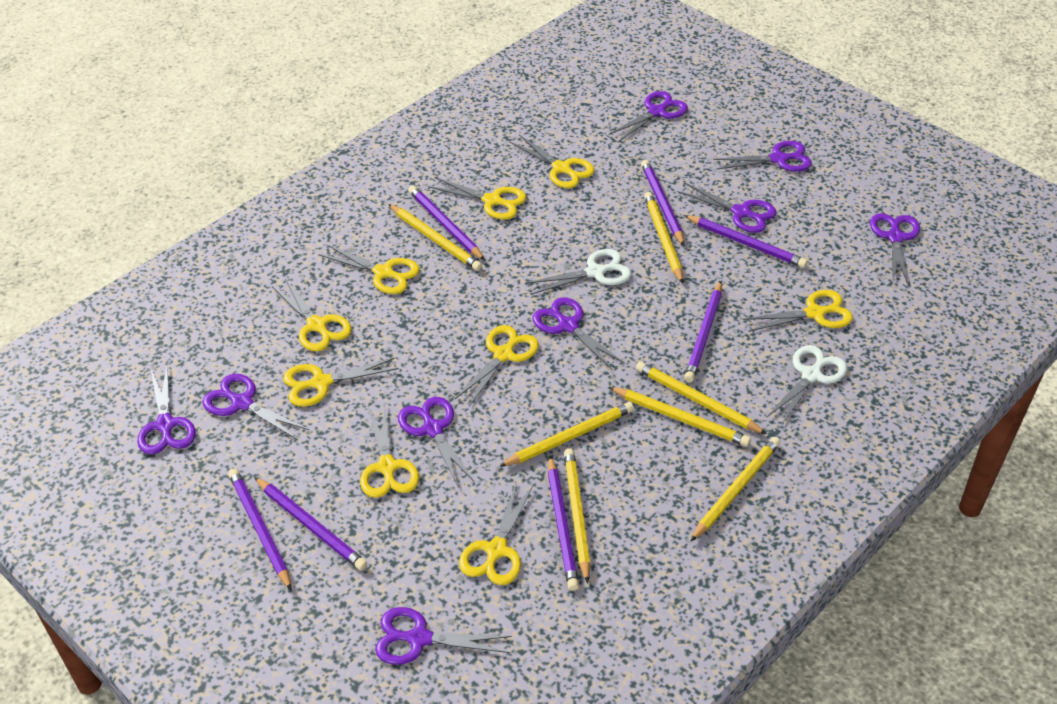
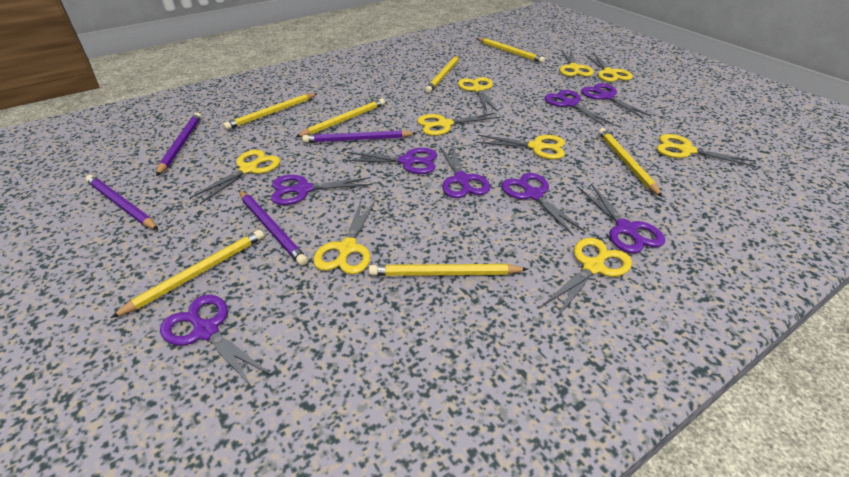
purple pencil: 7 -> 4
purple scissors: 9 -> 8
white scissors: 2 -> 0

